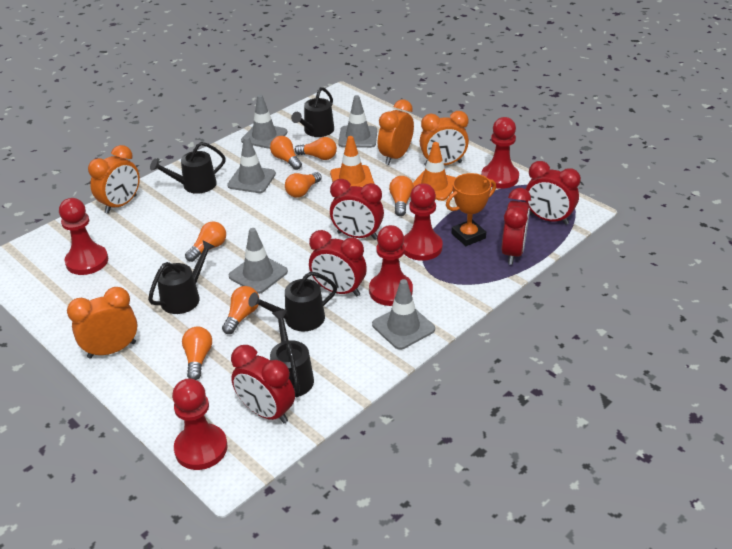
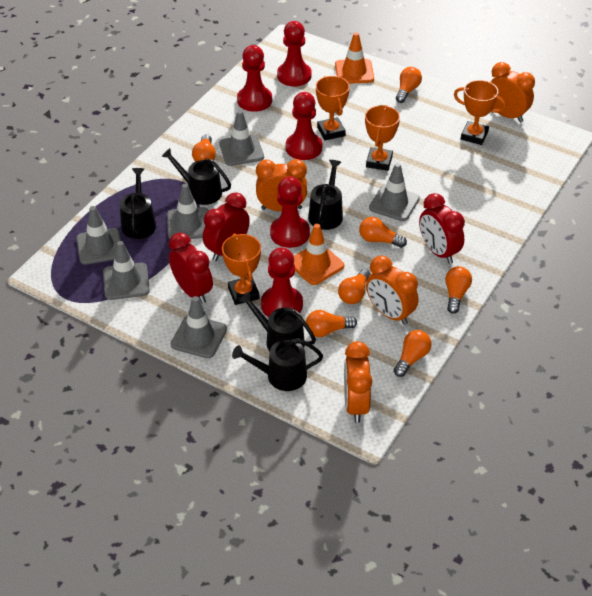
grey traffic cone: 5 -> 6
orange trophy: 1 -> 4
red clock: 5 -> 3

